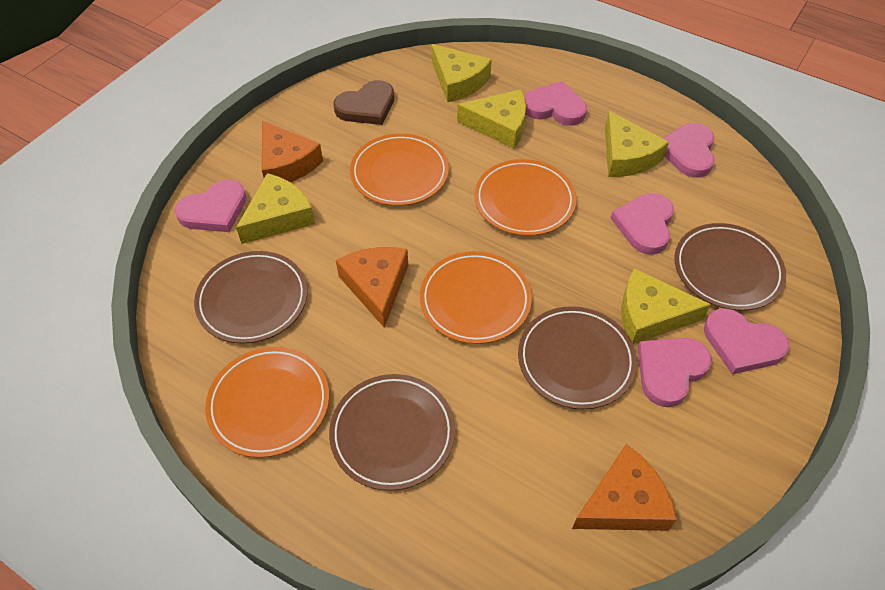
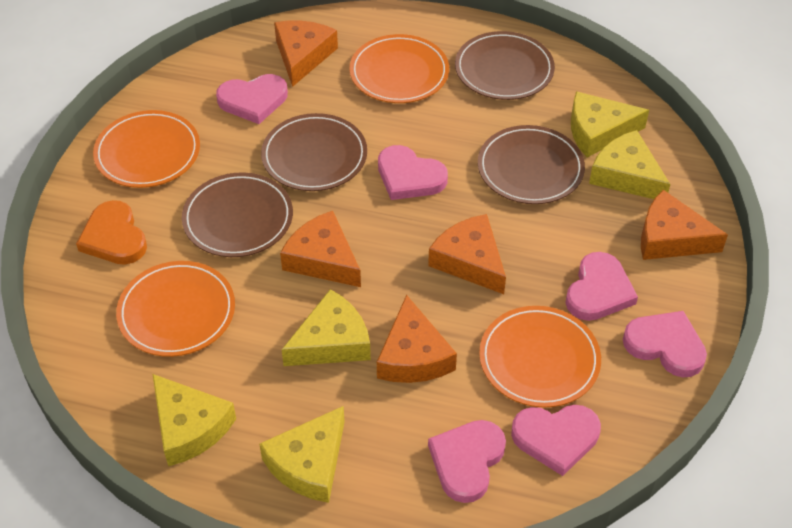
brown heart: 1 -> 0
orange cheese: 3 -> 5
orange heart: 0 -> 1

